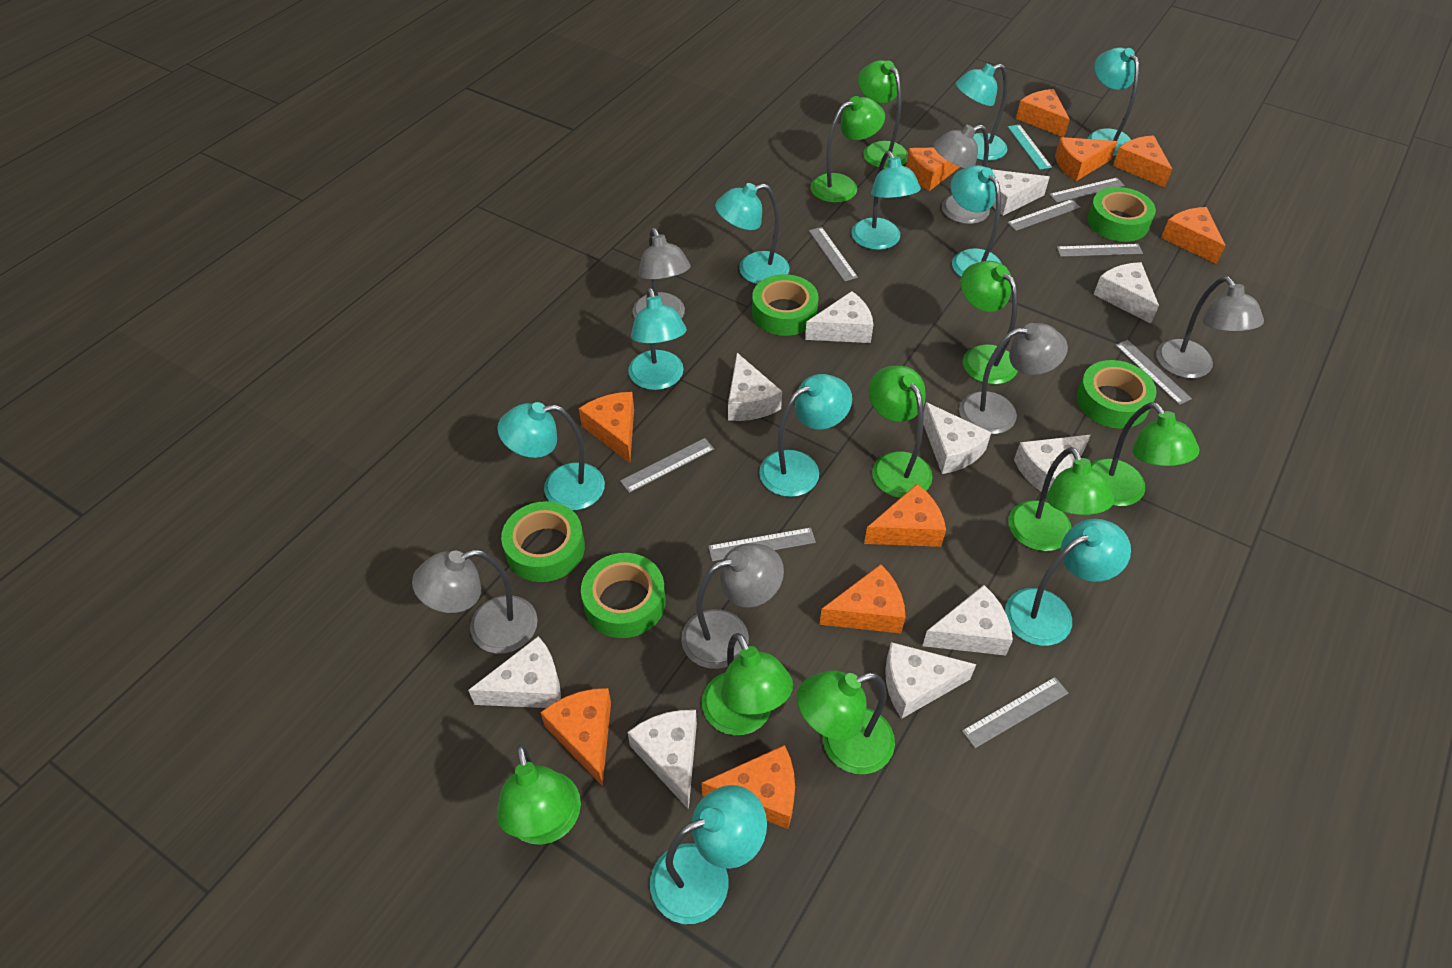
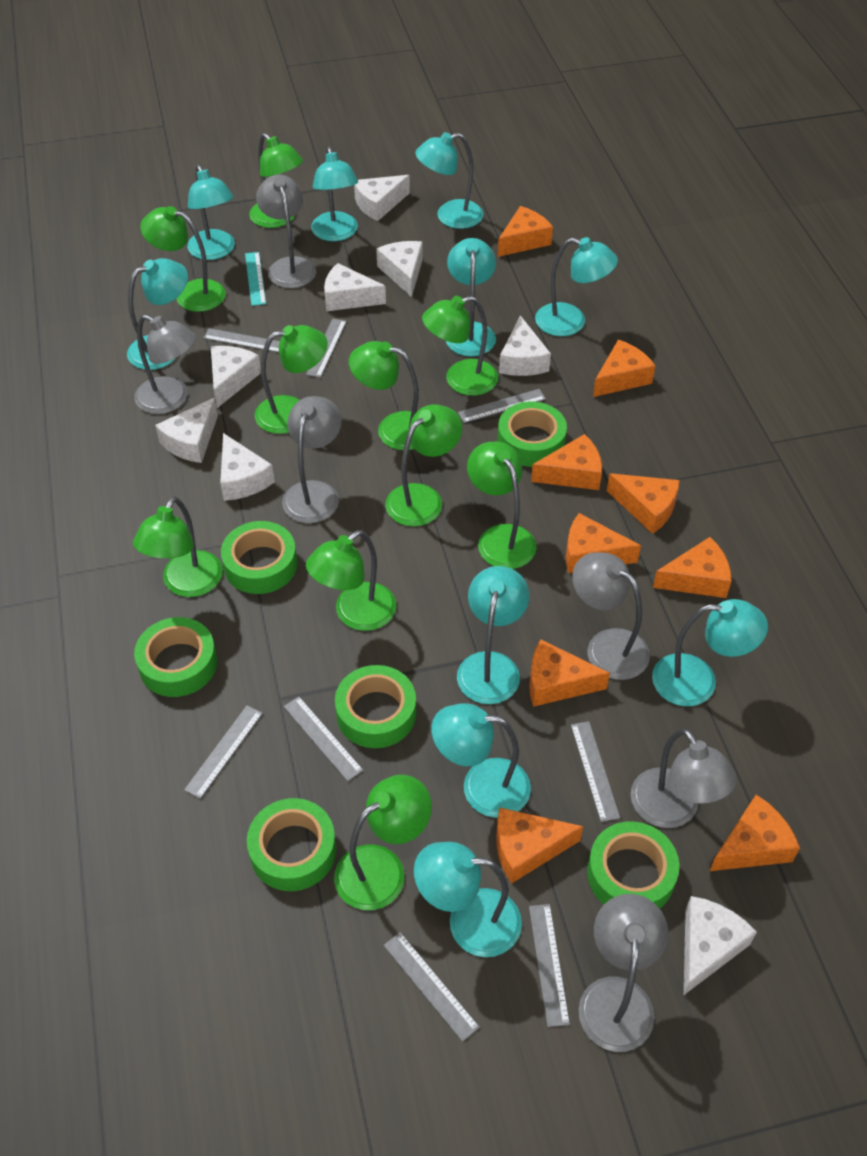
green lamp: 9 -> 10
green tape: 5 -> 6
orange cheese: 10 -> 9
white cheese: 10 -> 8

